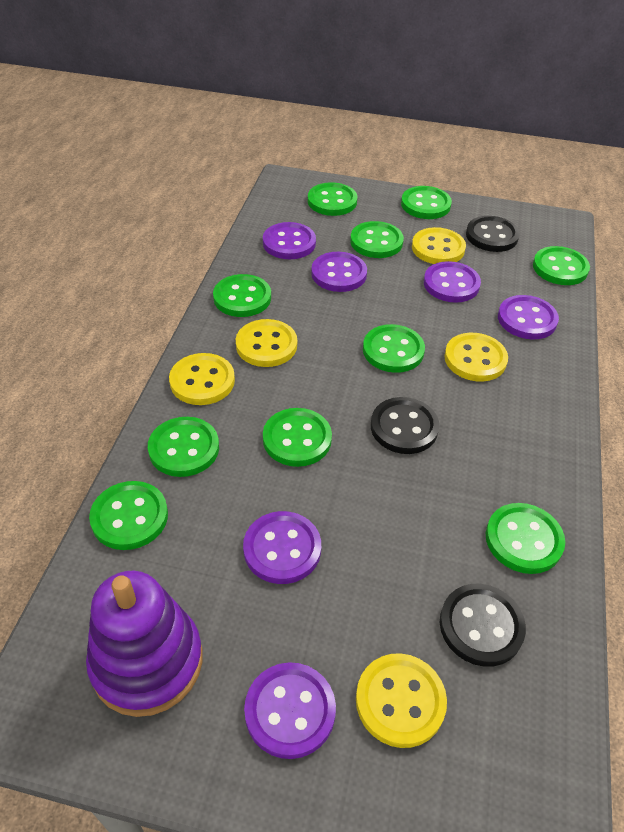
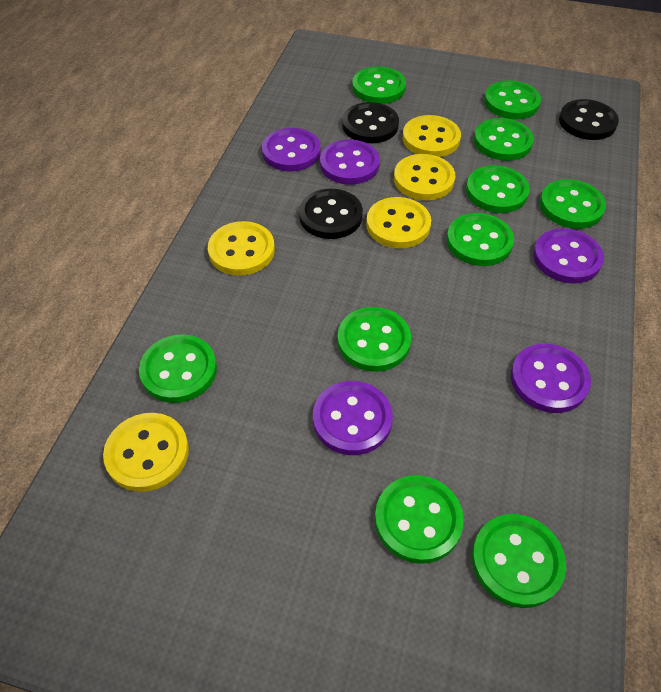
purple button: 6 -> 5
purple stacking toy: 1 -> 0

